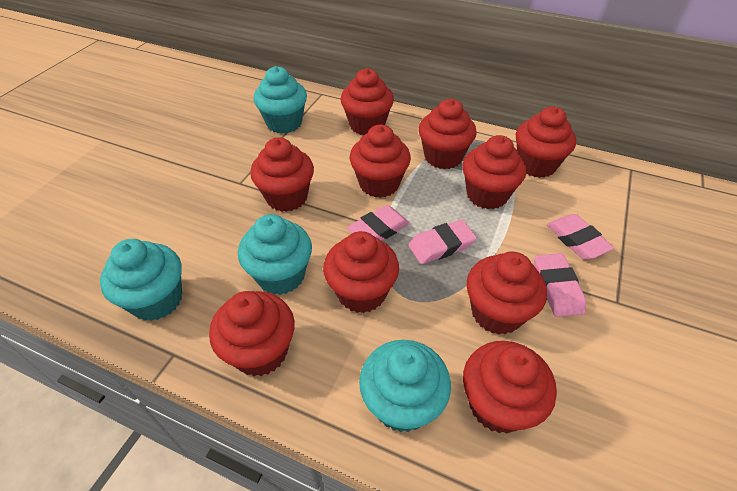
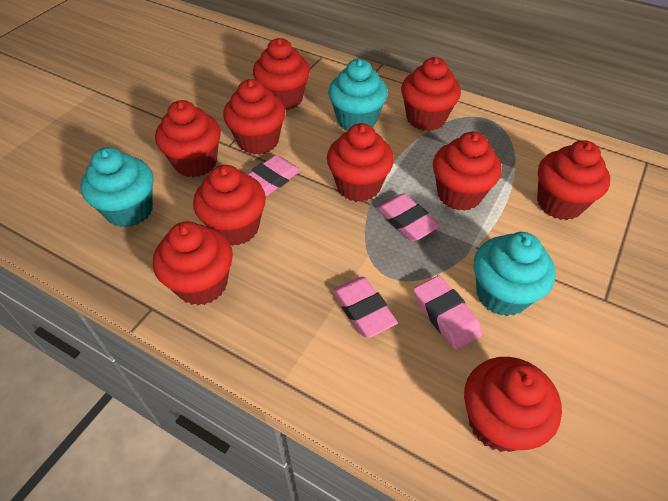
turquoise cupcake: 4 -> 3

